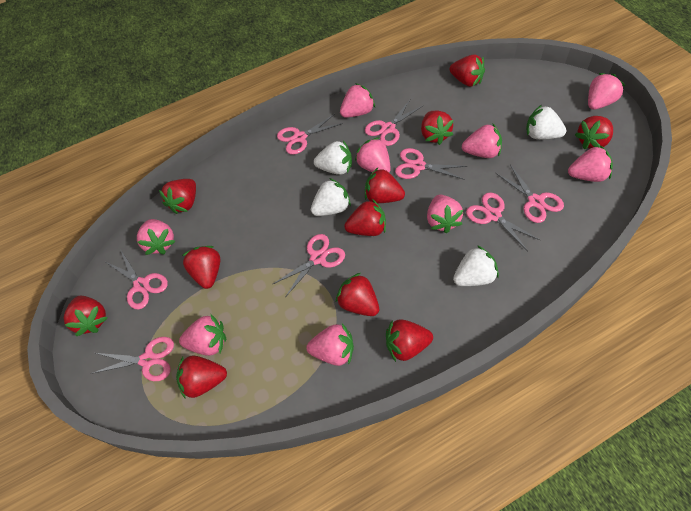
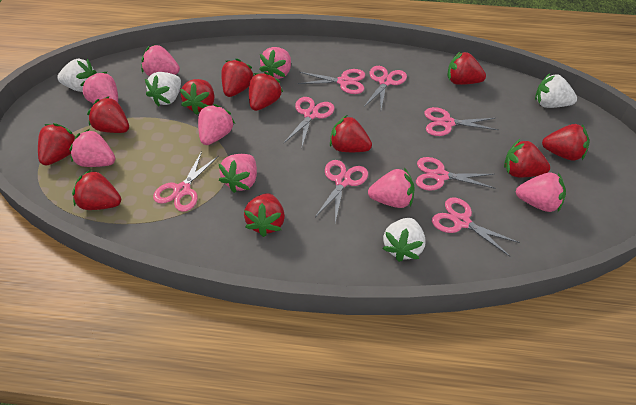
pink strawberry: 9 -> 8

